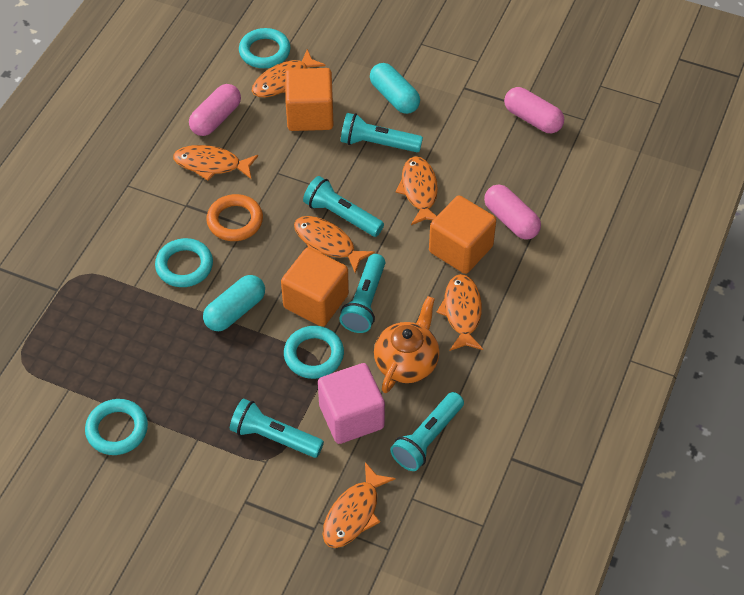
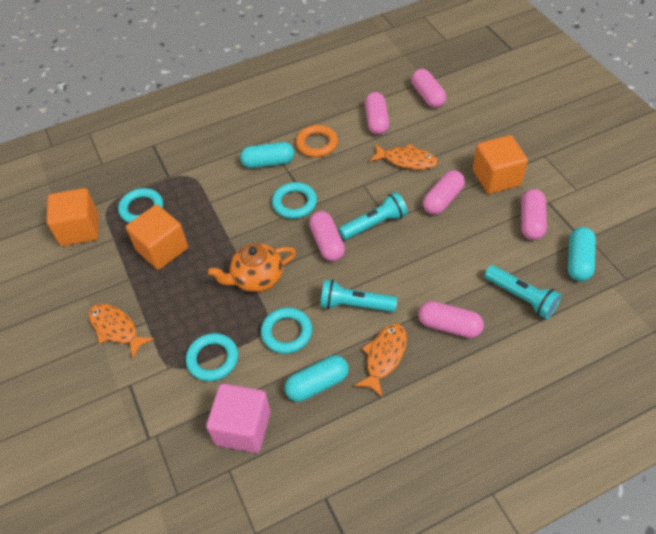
orange fish: 6 -> 3
pink capsule: 3 -> 6
turquoise capsule: 2 -> 3
turquoise flashlight: 5 -> 3

